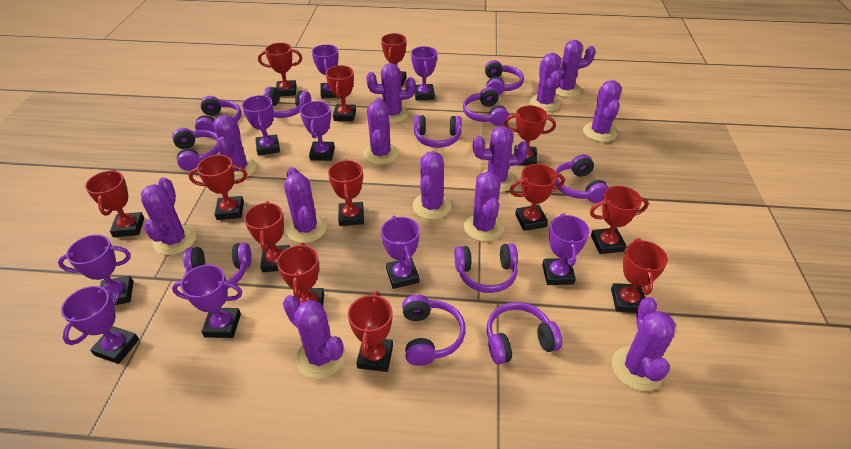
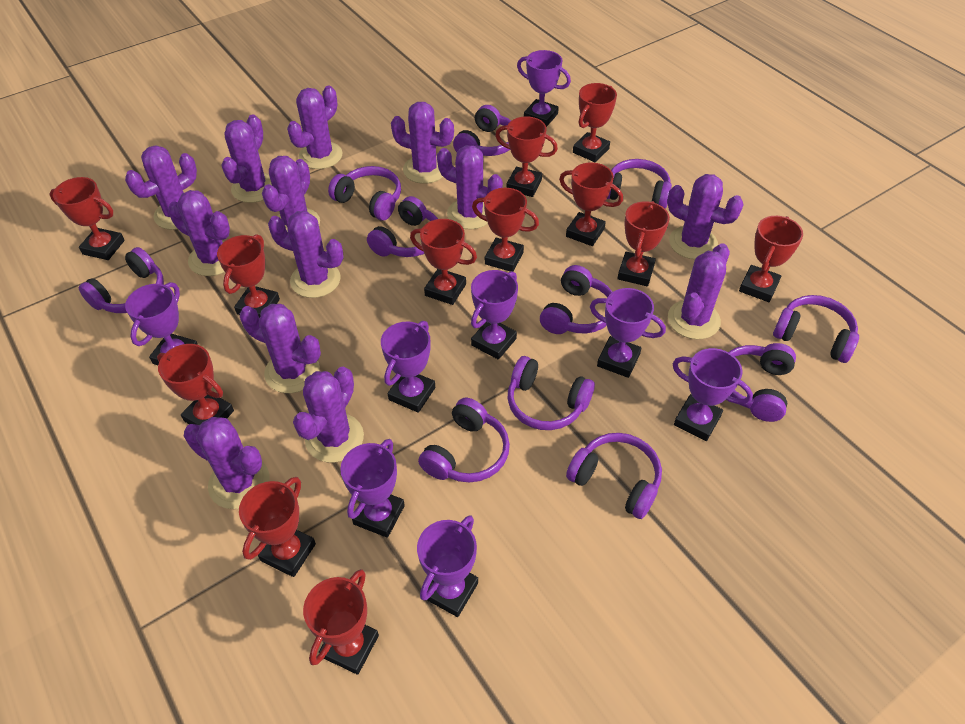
purple trophy: 9 -> 8
red trophy: 13 -> 12

